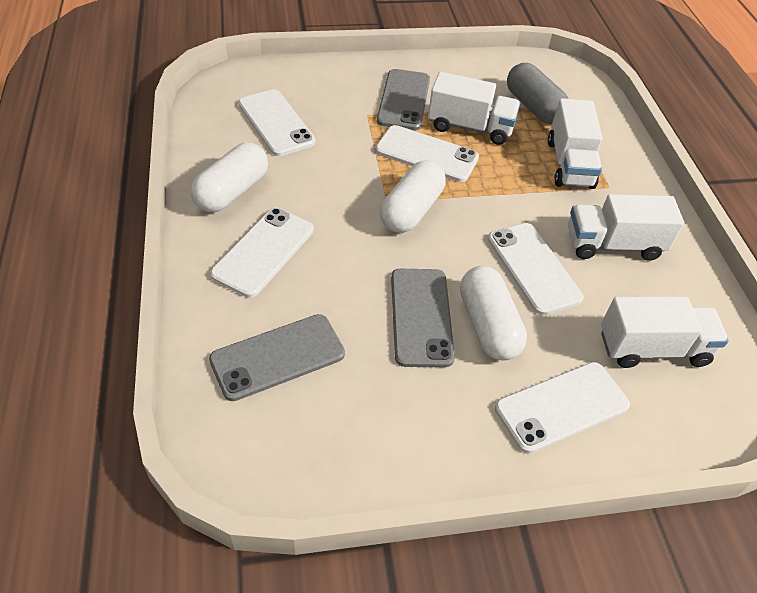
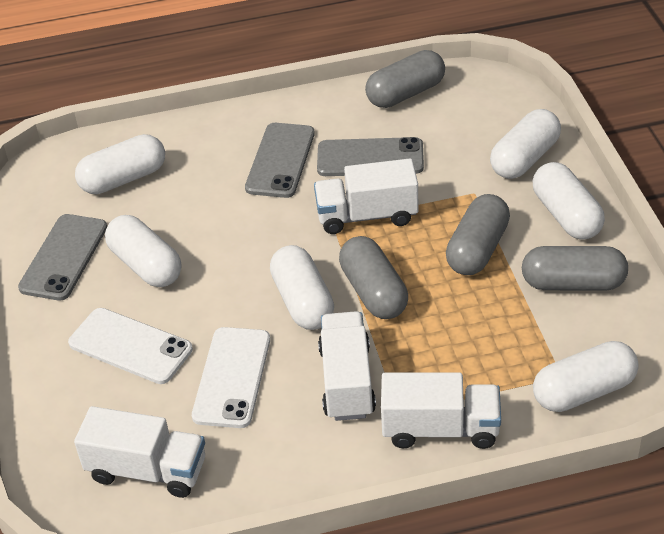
grey capsule: 1 -> 4
white capsule: 3 -> 6
white phone: 5 -> 2

